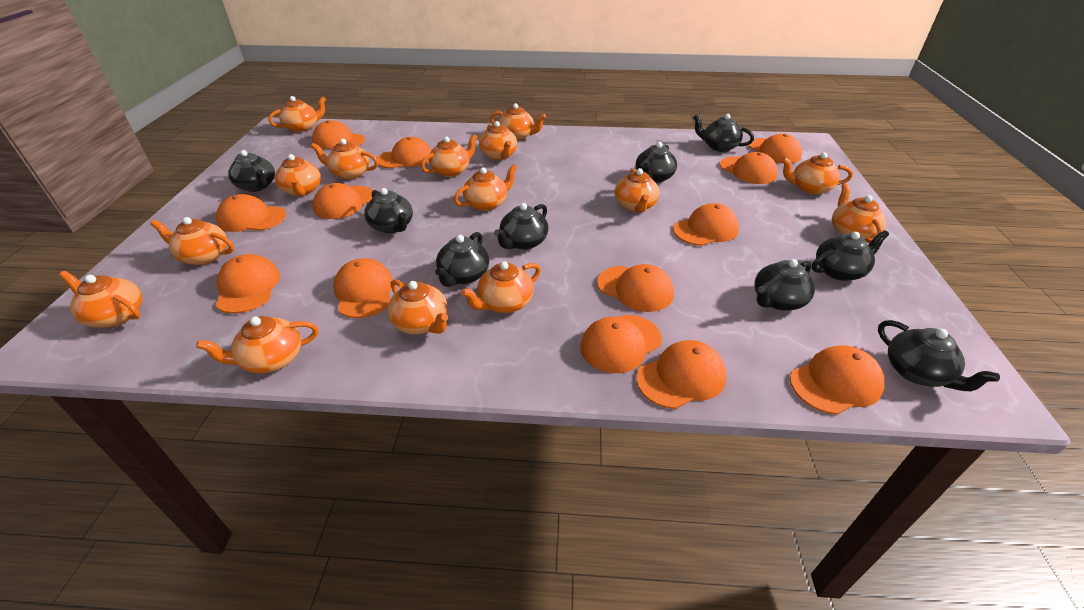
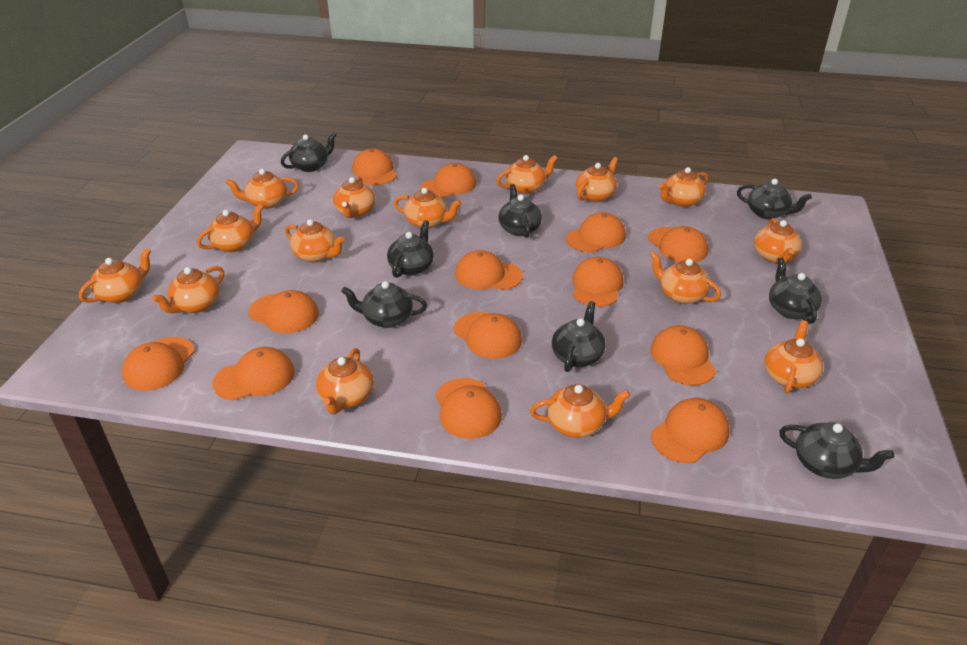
black teapot: 9 -> 8

